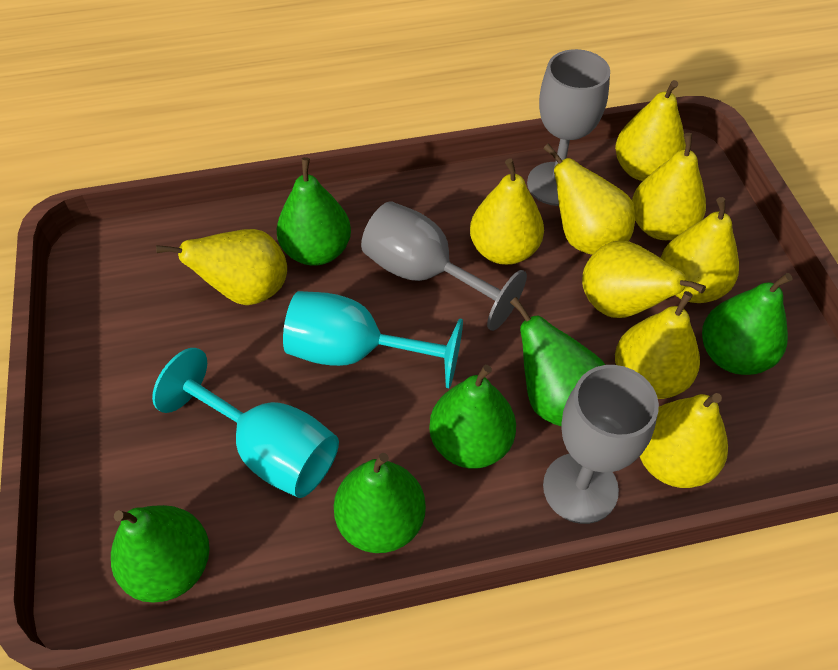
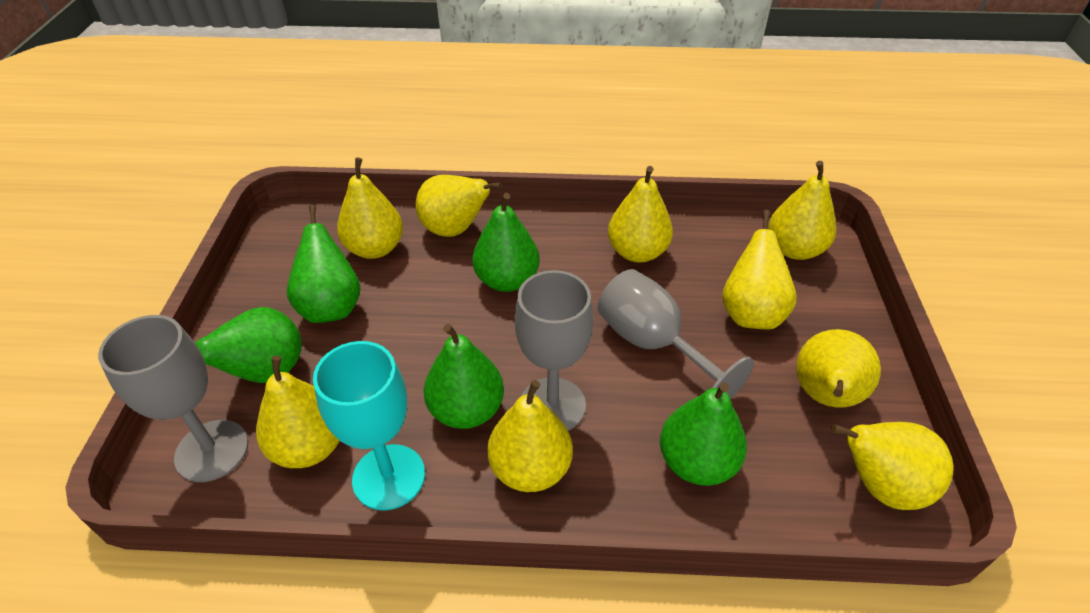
green pear: 6 -> 5
turquoise goblet: 2 -> 1

